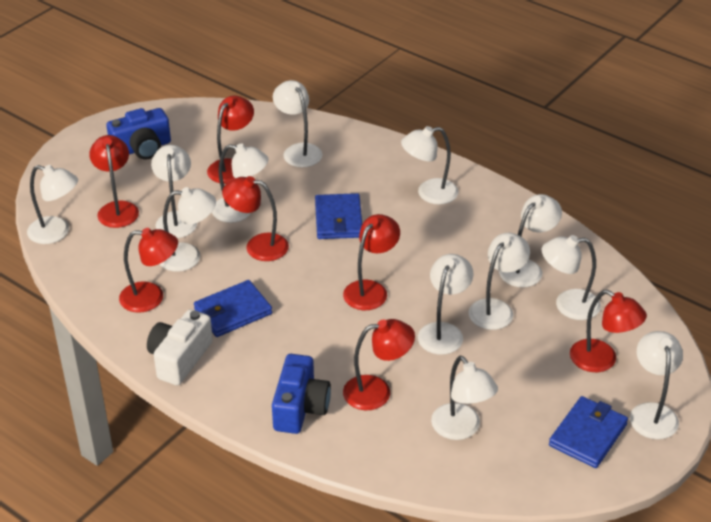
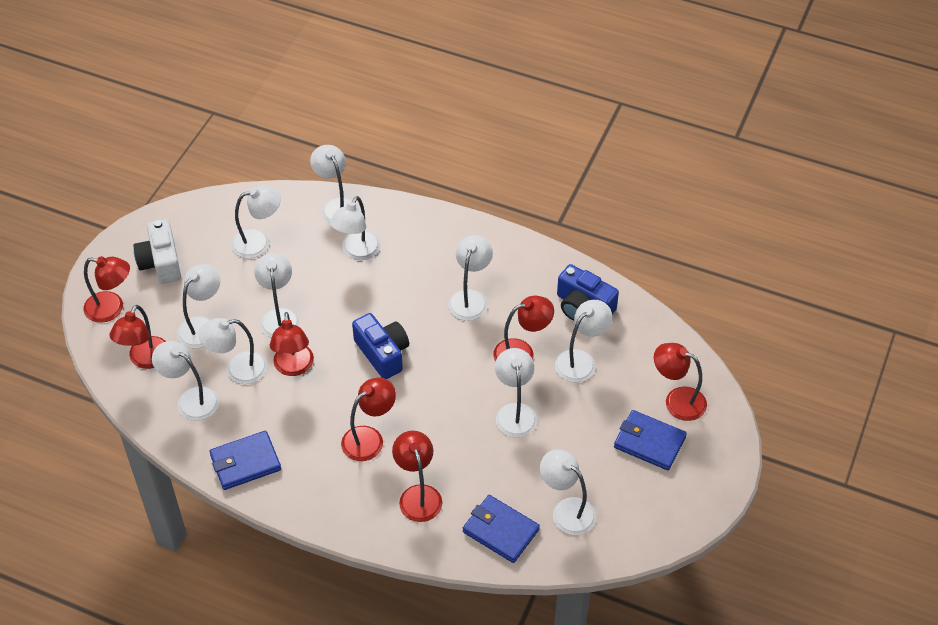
white lamp: 12 -> 11

